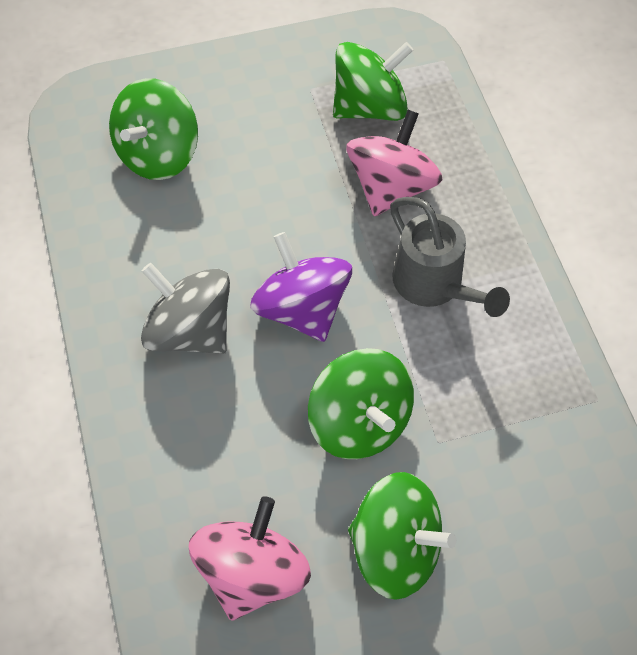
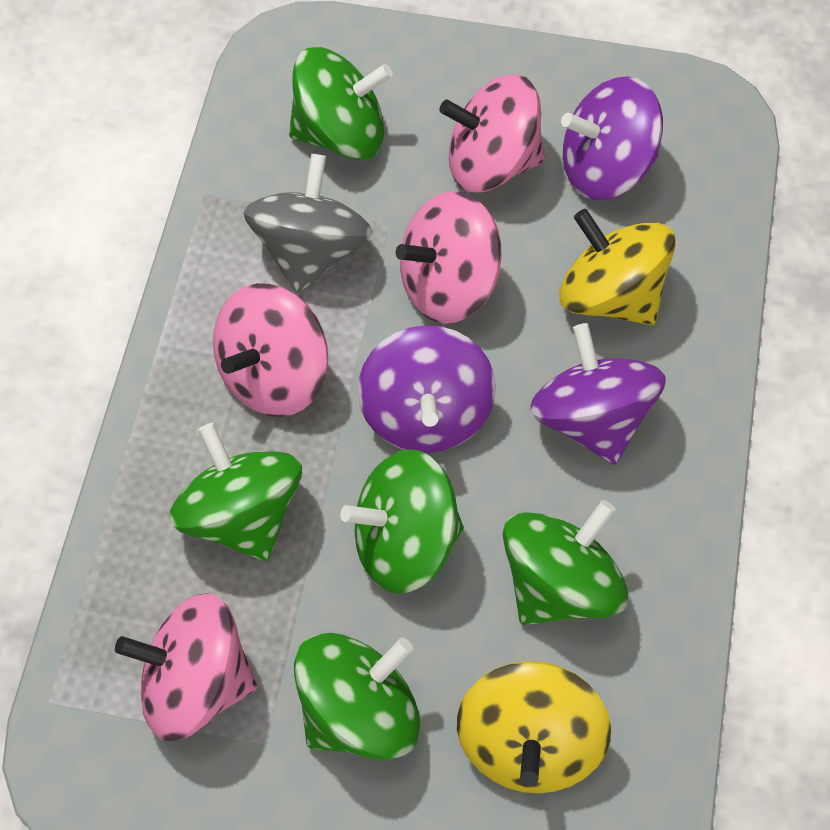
green spinning top: 4 -> 5
grey watering can: 1 -> 0
pink spinning top: 2 -> 4
purple spinning top: 1 -> 3
yellow spinning top: 0 -> 2

